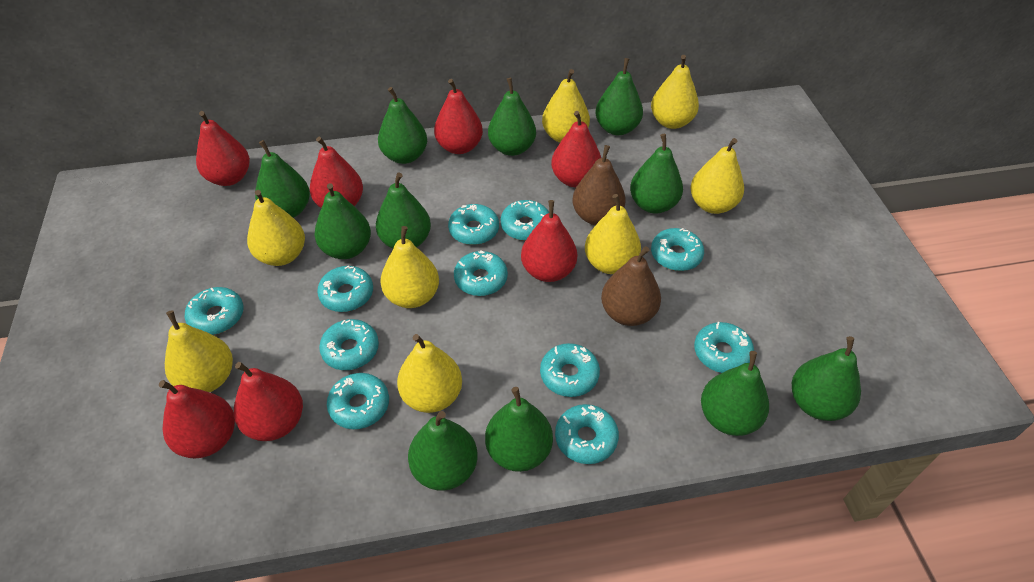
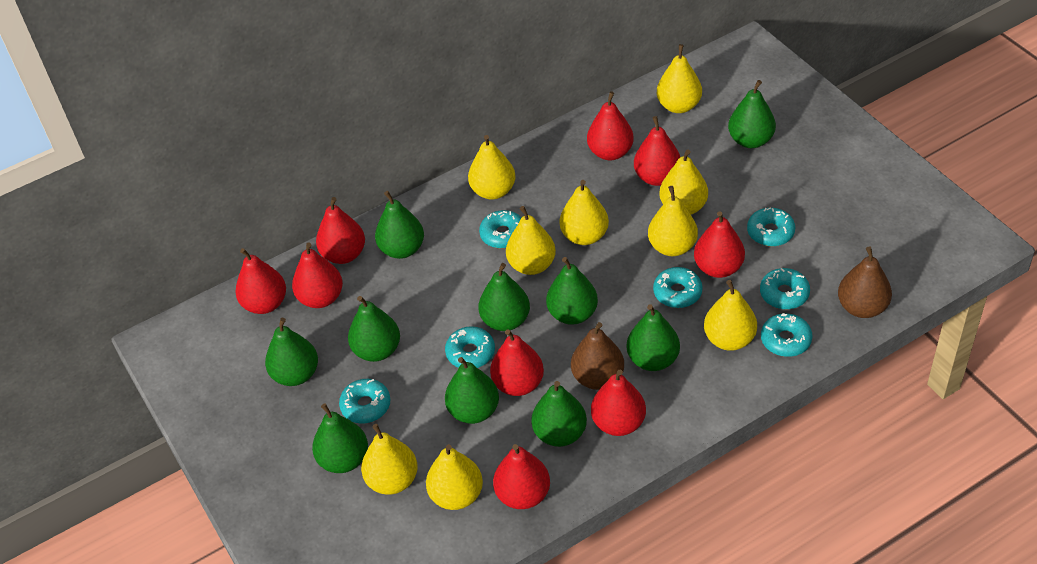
green pear: 11 -> 10
red pear: 7 -> 9
turquoise donut: 11 -> 7
yellow pear: 8 -> 9

